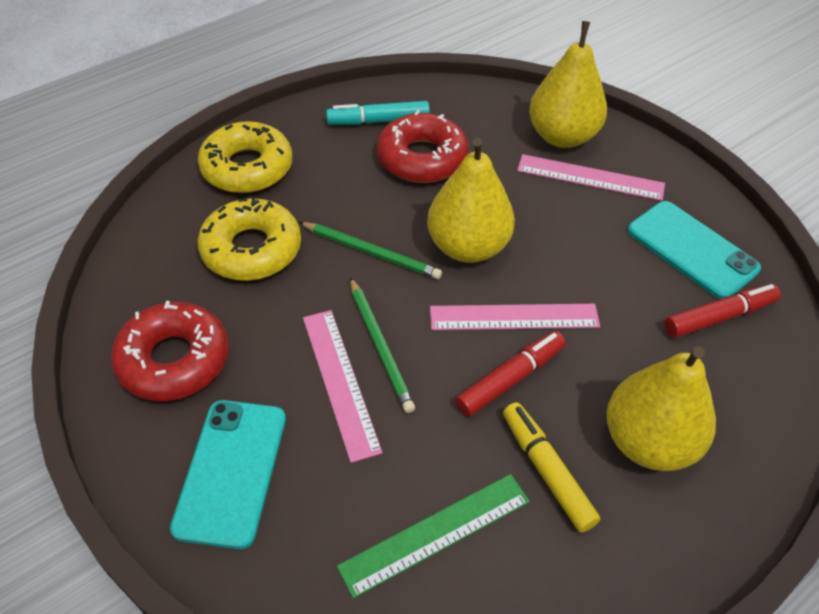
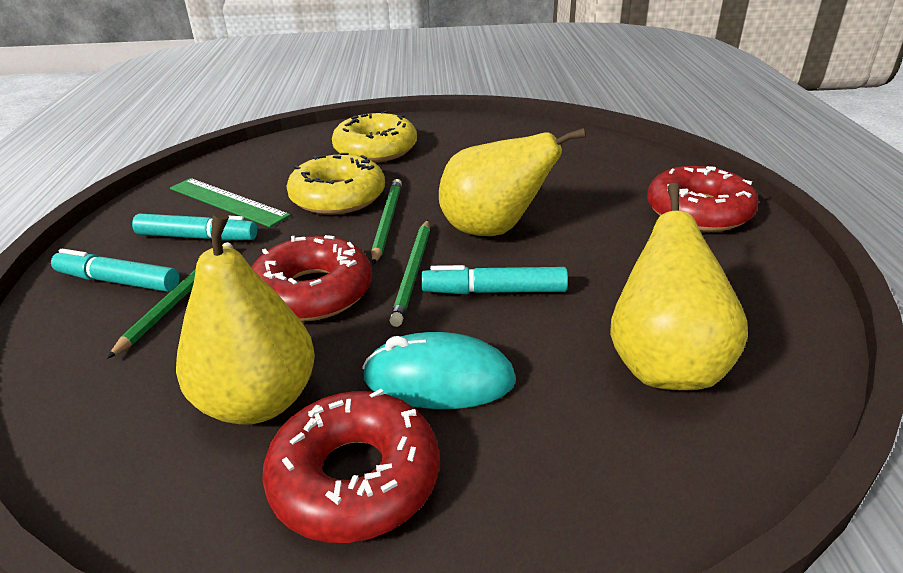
green pencil: 2 -> 3
pink ruler: 3 -> 0
red donut: 2 -> 3
red marker: 2 -> 0
turquoise marker: 1 -> 3
turquoise mouse: 0 -> 1
turquoise phone: 2 -> 0
yellow marker: 1 -> 0

